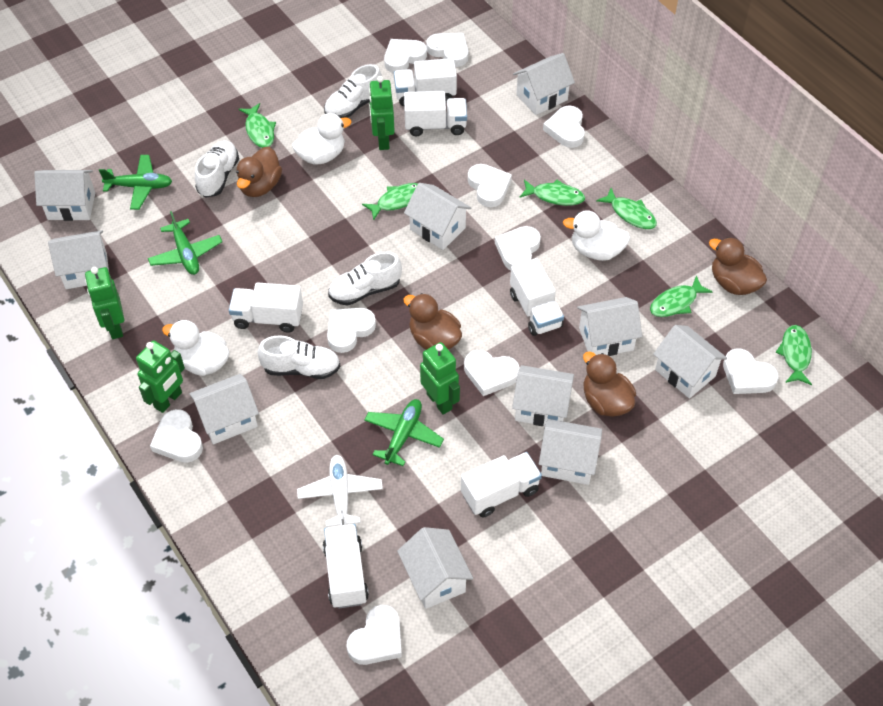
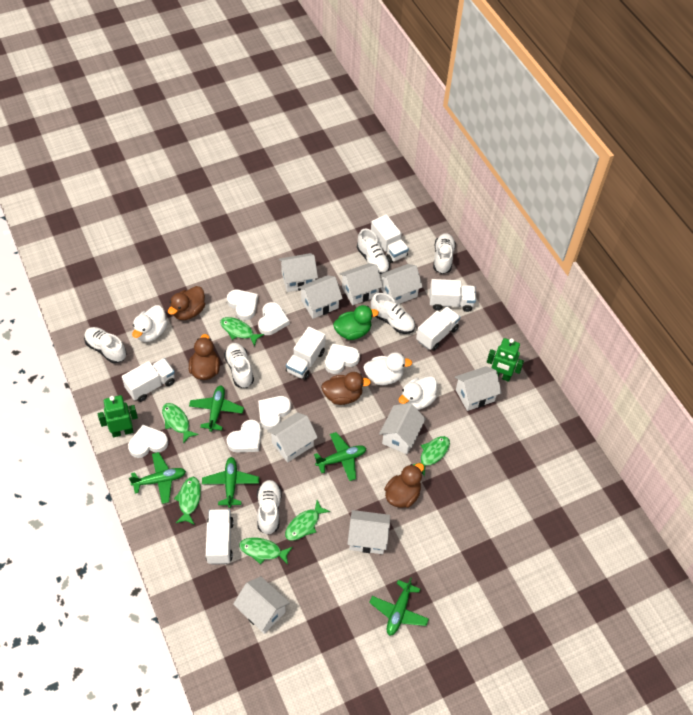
green duck: 0 -> 1
green plane: 3 -> 5
green robot: 4 -> 2
white heart: 10 -> 6
white house: 10 -> 9
white plane: 1 -> 0
white shoe: 4 -> 6

